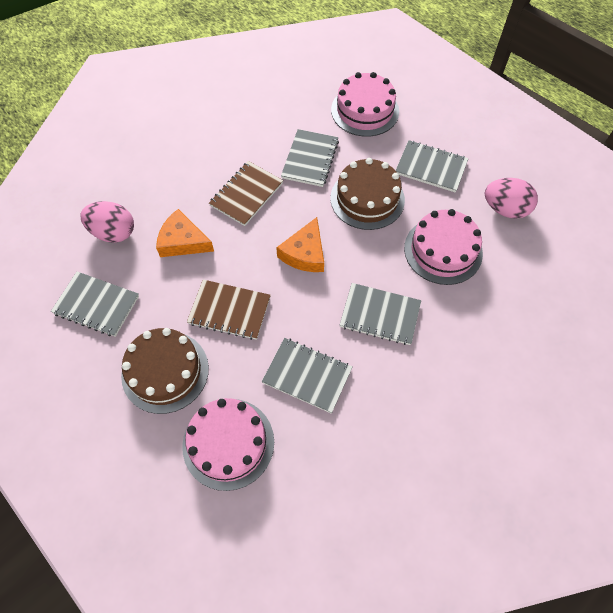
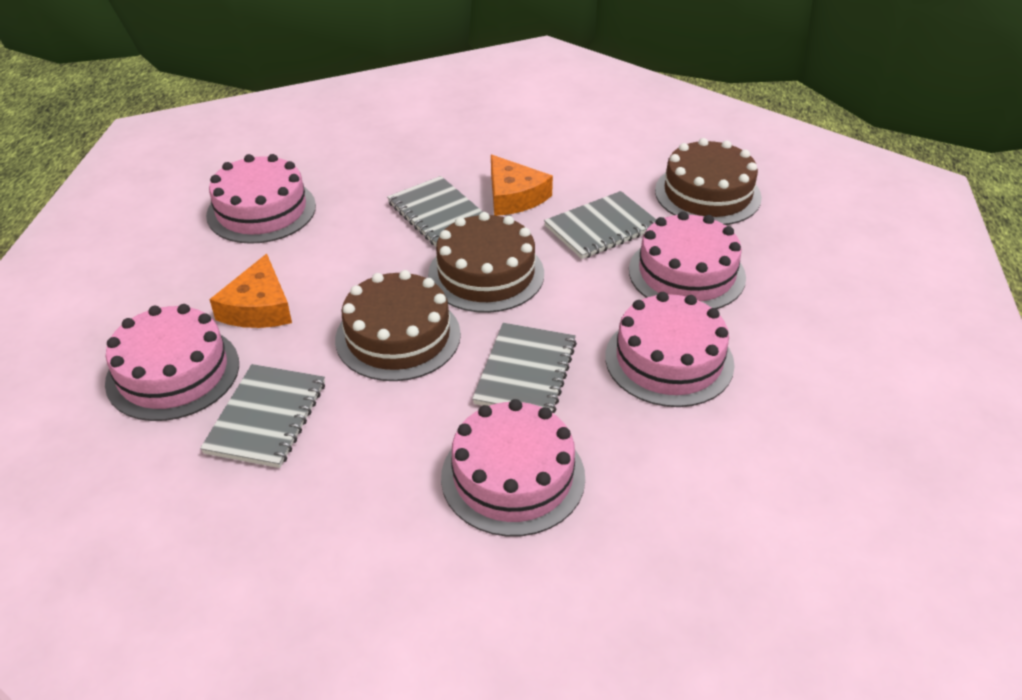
brown cake: 2 -> 3
brown notebook: 2 -> 0
grey notebook: 5 -> 4
pink cake: 3 -> 5
pink egg: 2 -> 0

